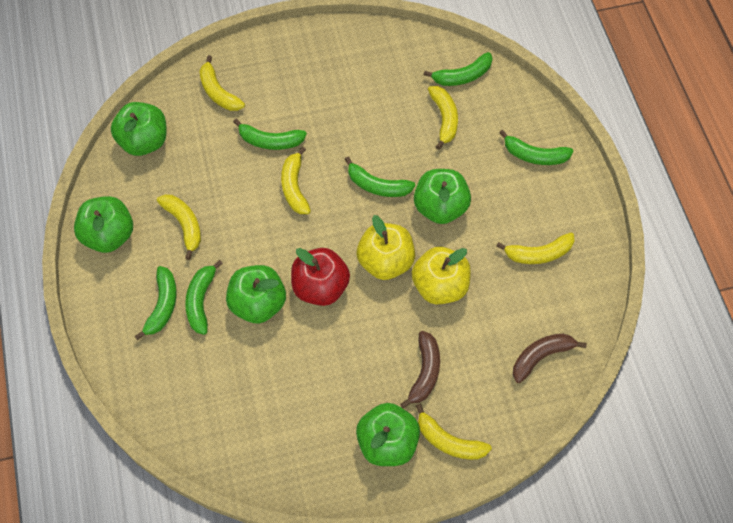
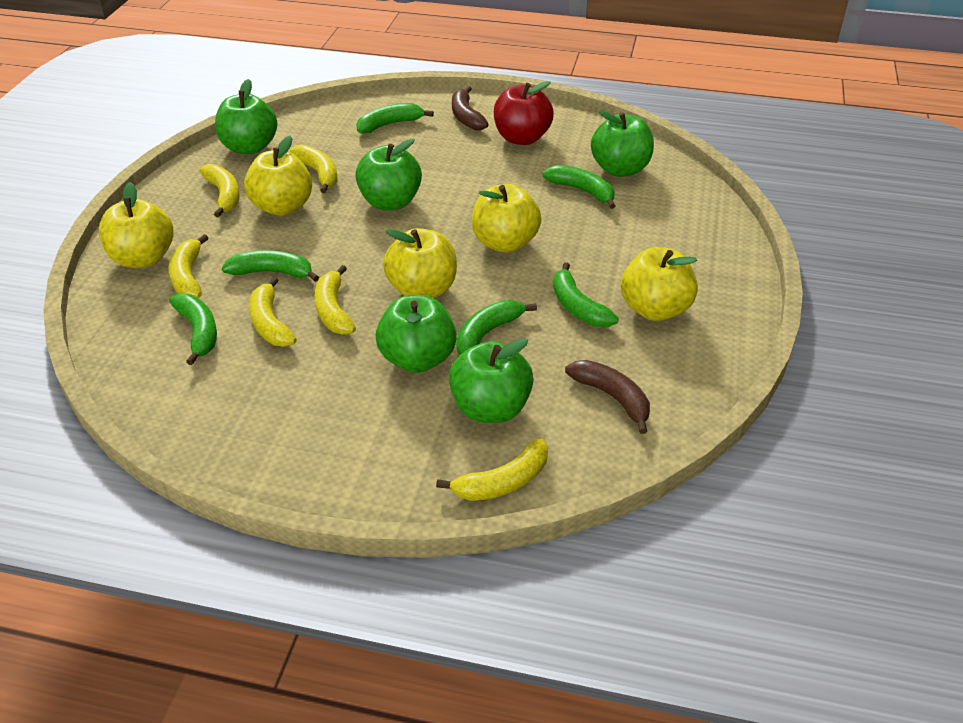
yellow apple: 2 -> 5

